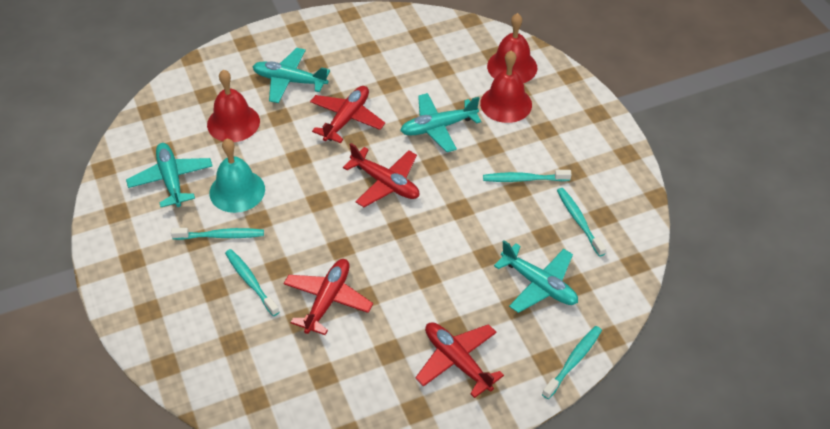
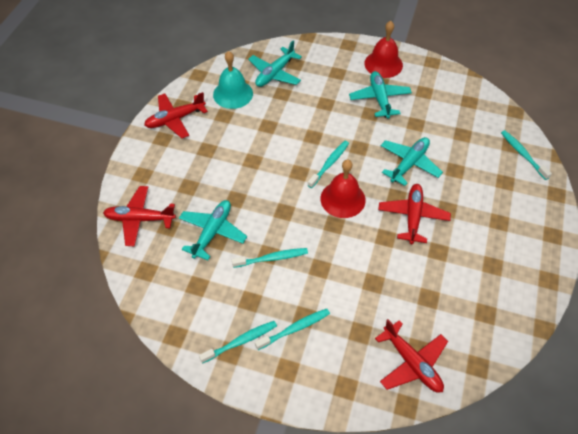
red bell: 3 -> 2

